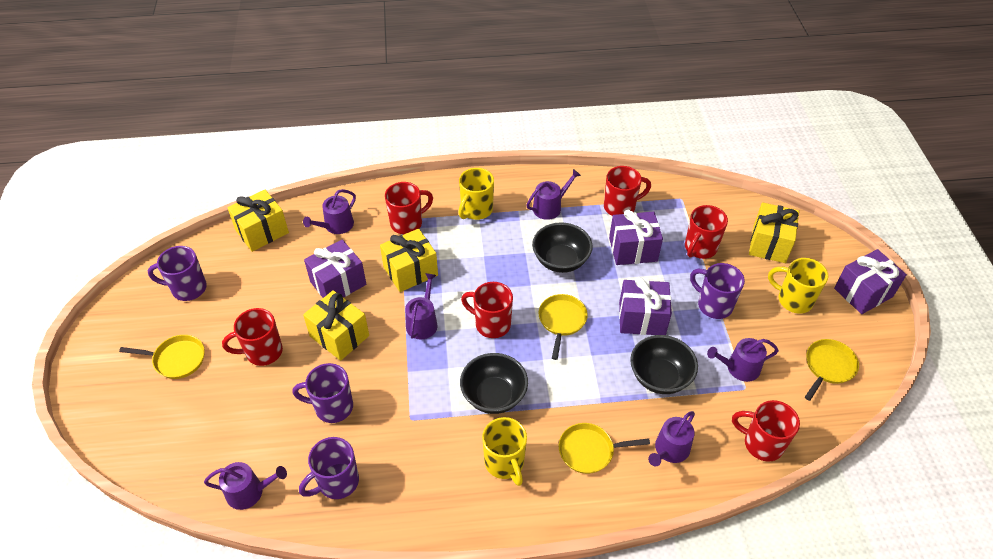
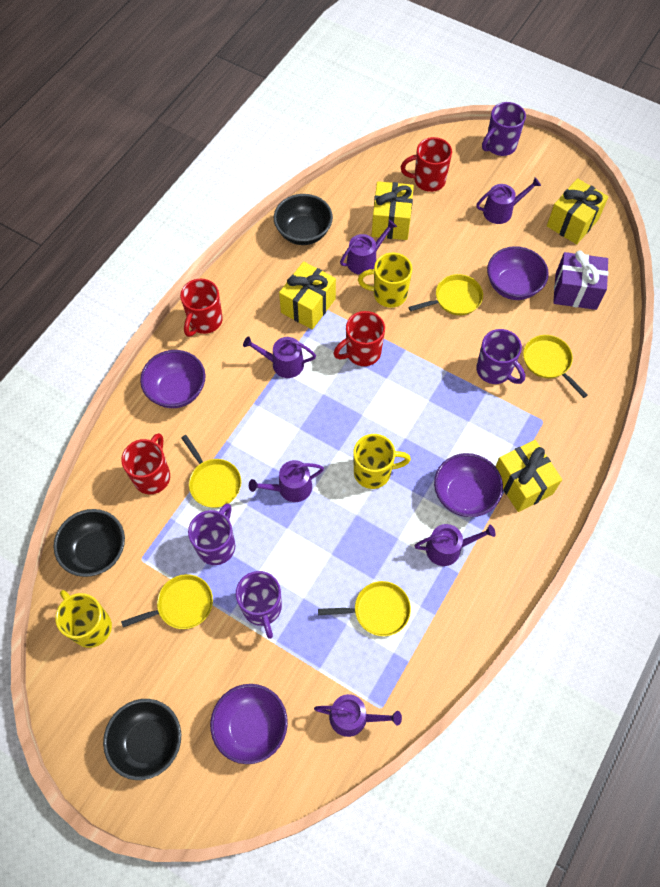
purple bowl: 0 -> 4
purple gift: 4 -> 1
red mug: 6 -> 4
yellow pan: 4 -> 5

